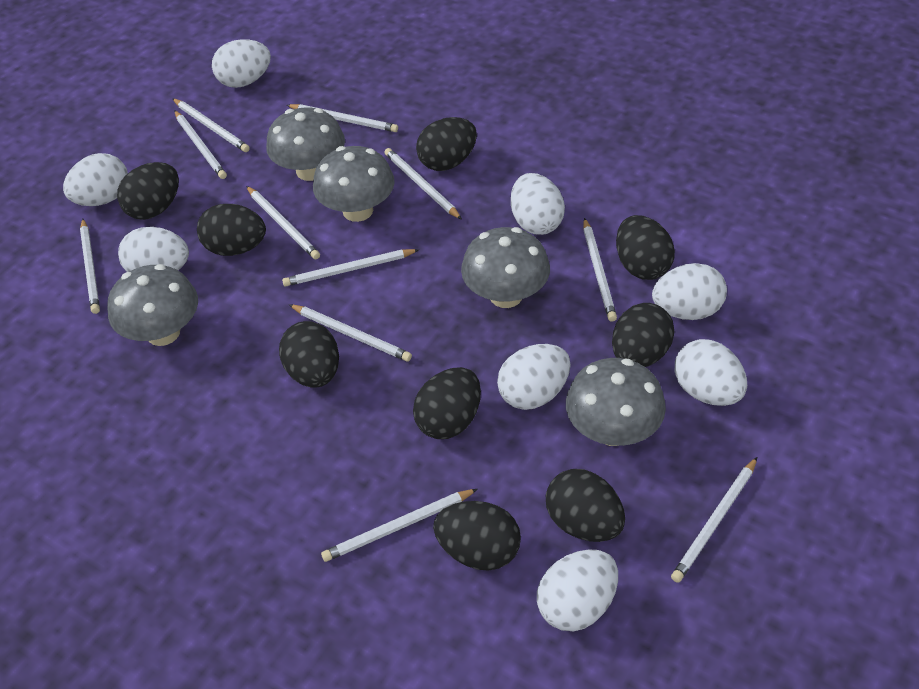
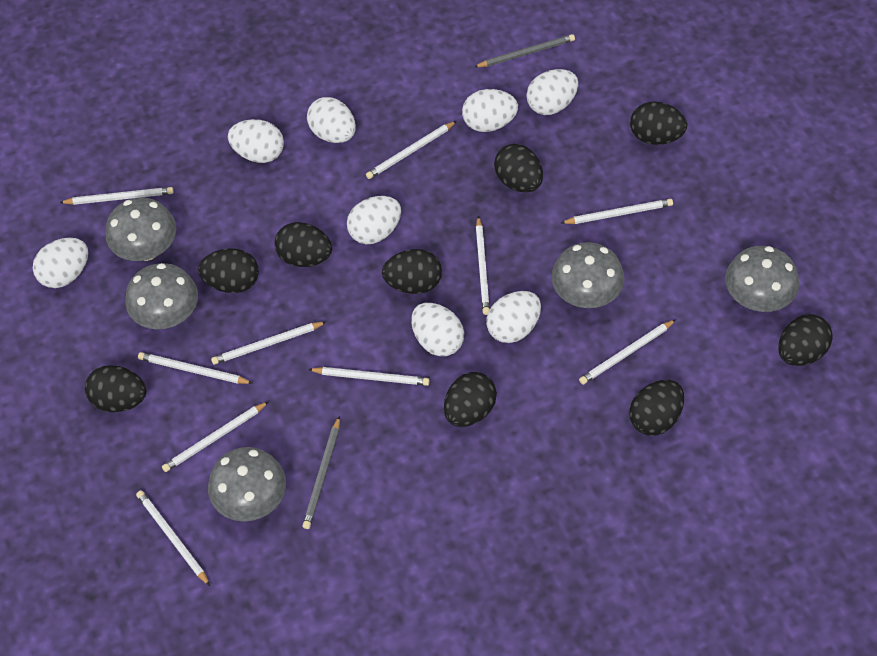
grey pencil: 0 -> 2
white pencil: 11 -> 10

